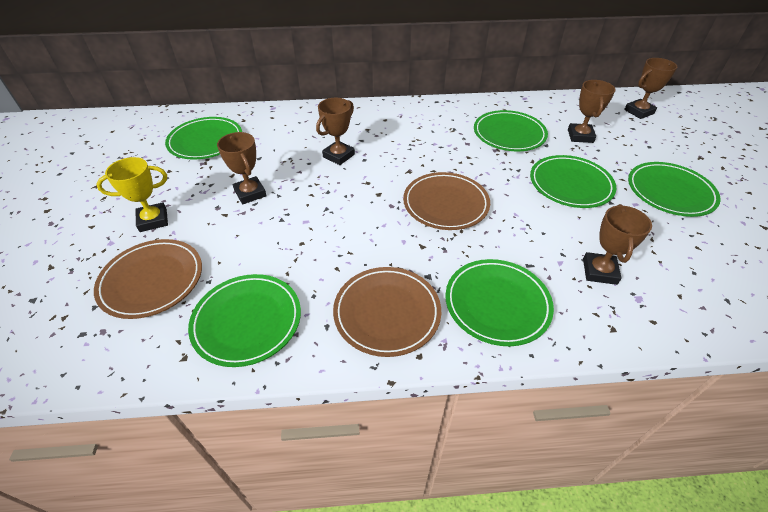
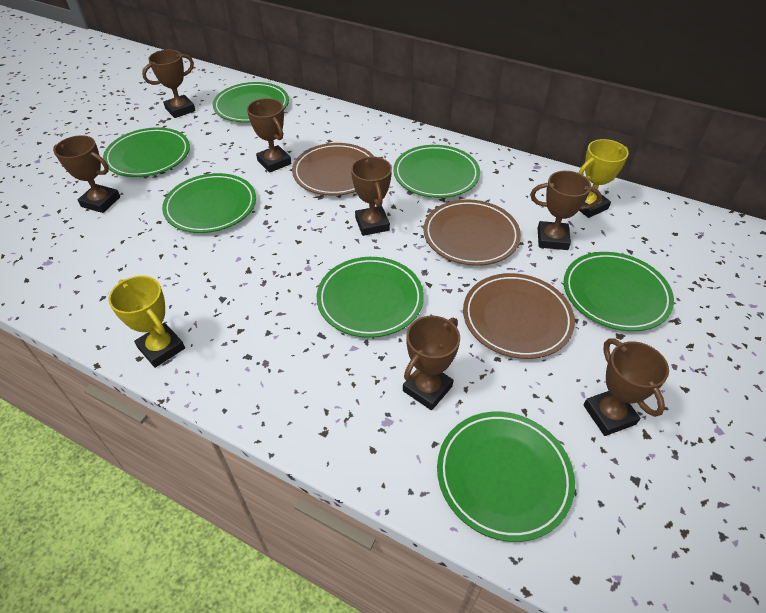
brown trophy: 5 -> 7
green plate: 6 -> 7
yellow trophy: 1 -> 2

